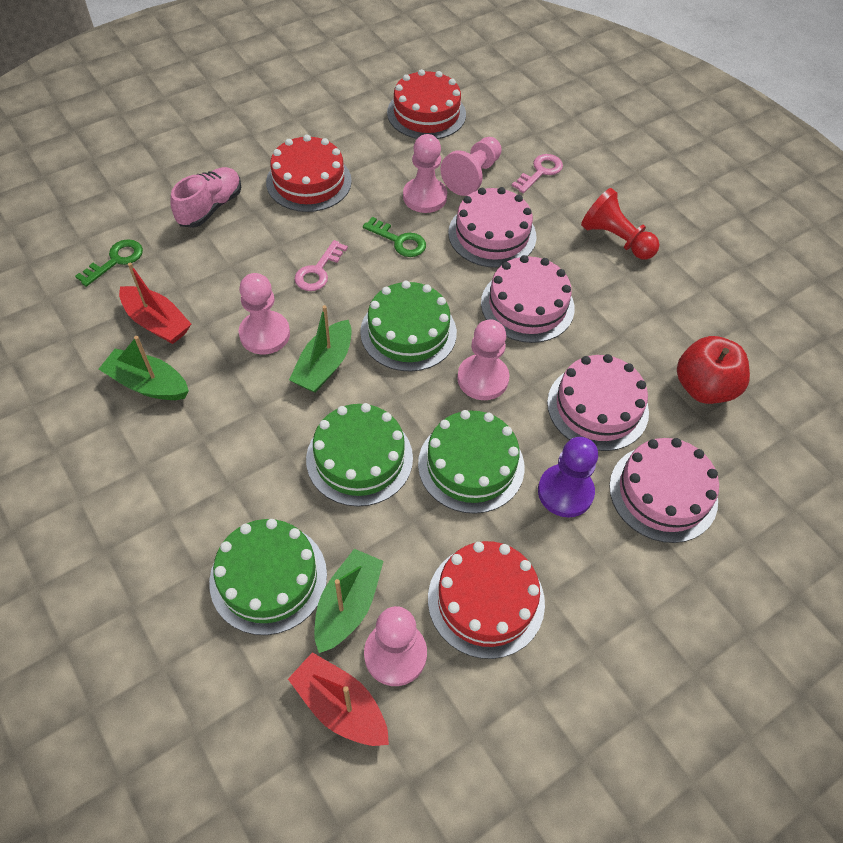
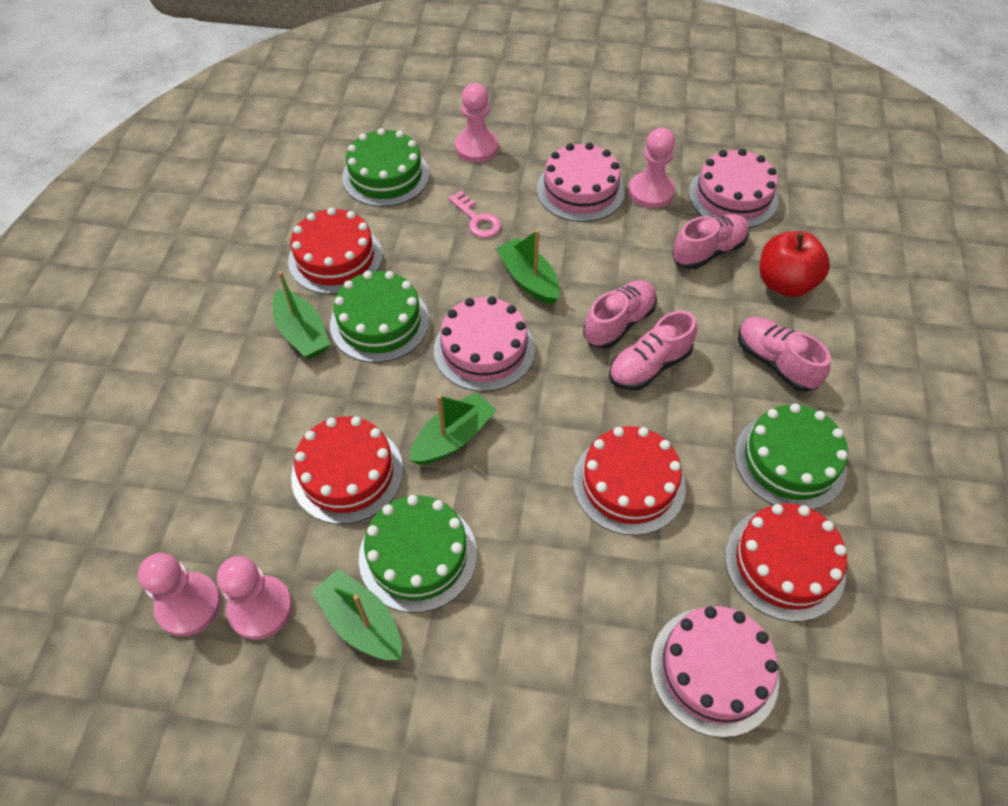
green boat: 3 -> 4
green key: 2 -> 0
pink key: 2 -> 1
pink pawn: 5 -> 4
pink shoe: 1 -> 4
purple pawn: 1 -> 0
red boat: 2 -> 0
red cake: 3 -> 4
red pawn: 1 -> 0

